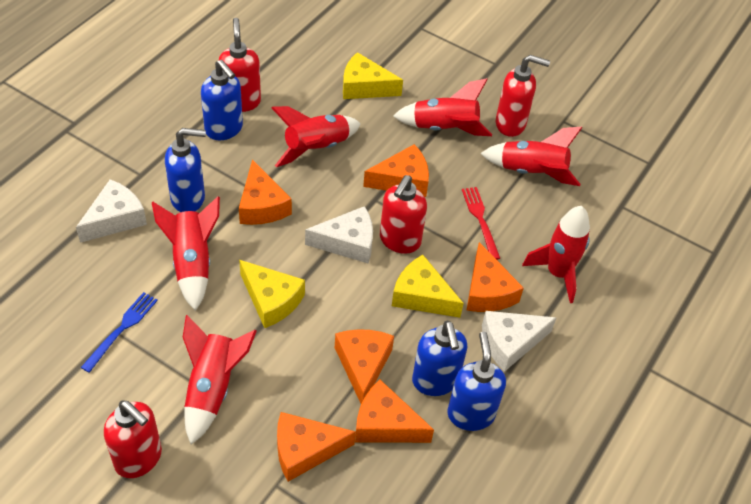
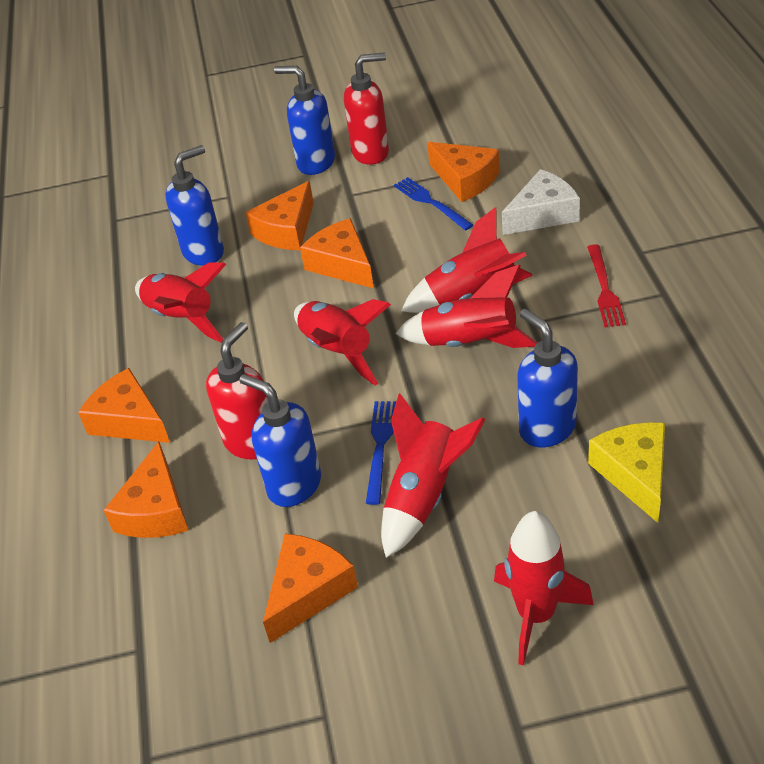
blue fork: 1 -> 2
red soap dispenser: 4 -> 2
white cheese: 3 -> 1
yellow cheese: 3 -> 1

